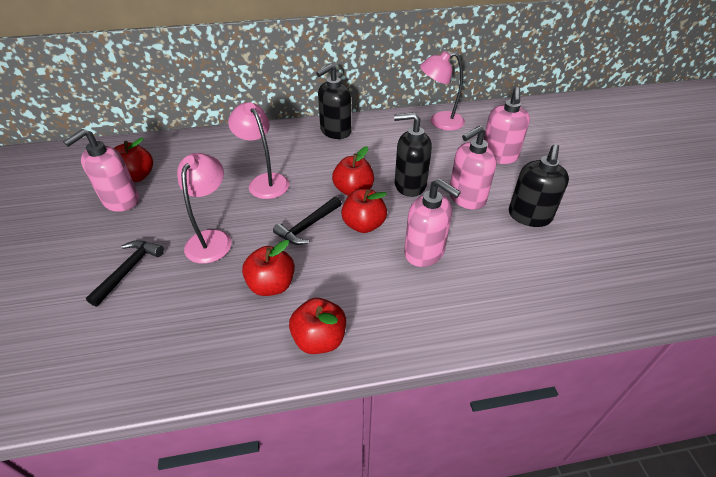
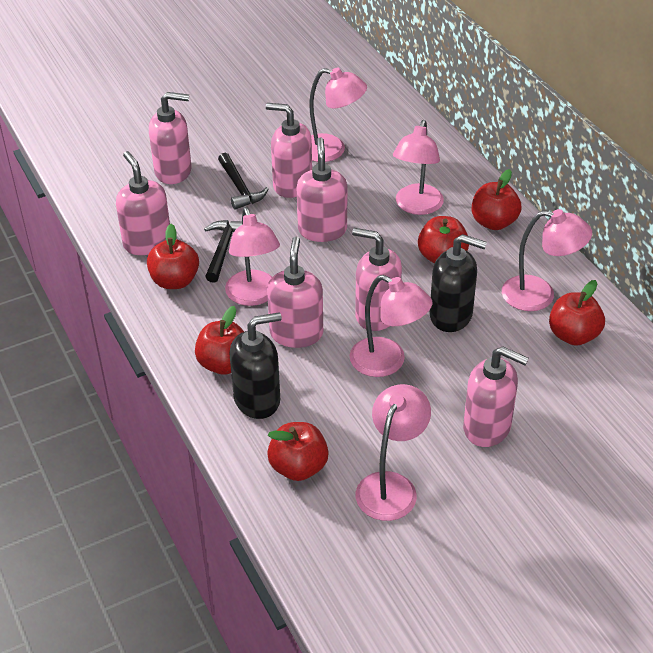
black soap dispenser: 3 -> 2
pink lamp: 3 -> 6
pink soap dispenser: 4 -> 7
red apple: 5 -> 6

